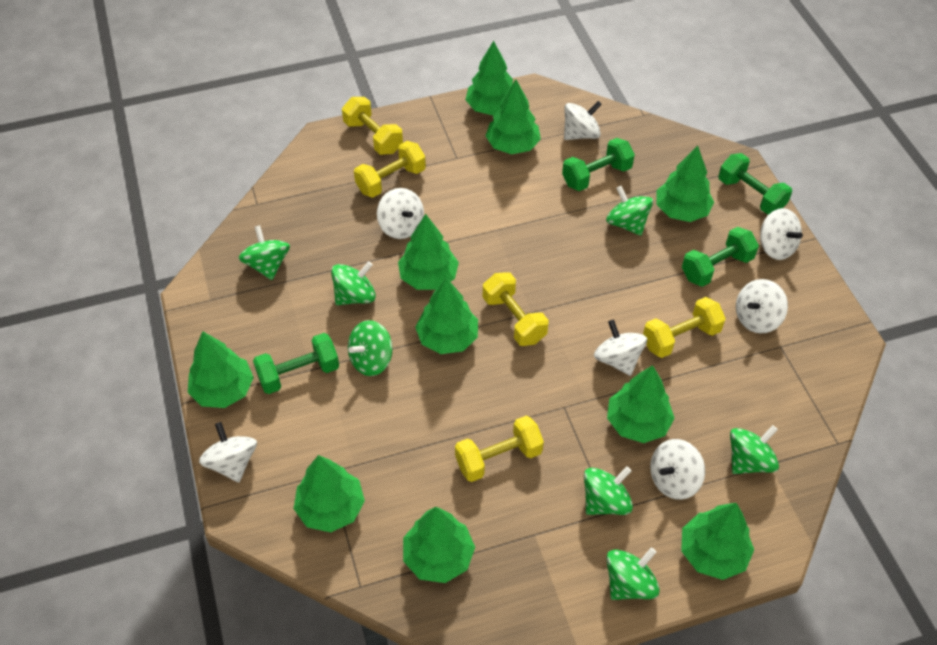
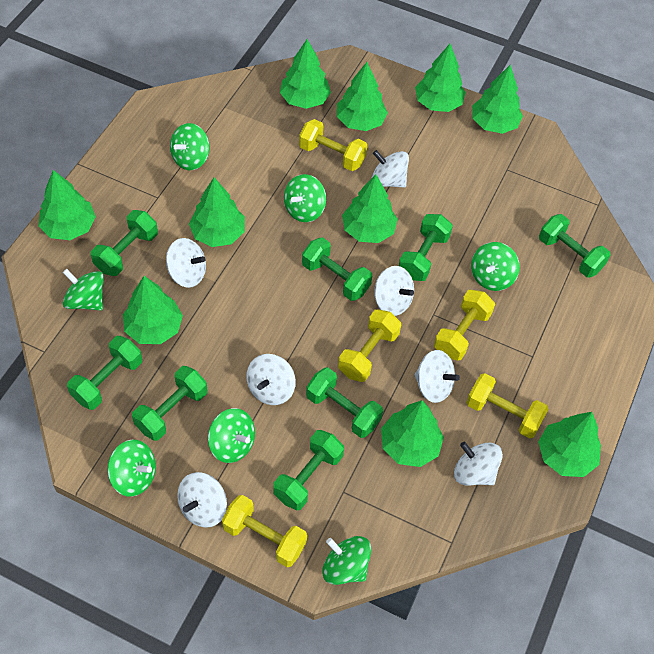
green dumbbell: 4 -> 8

